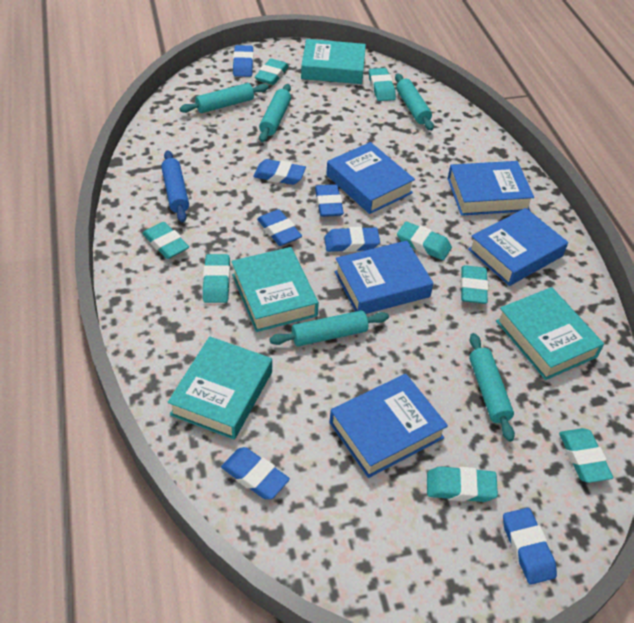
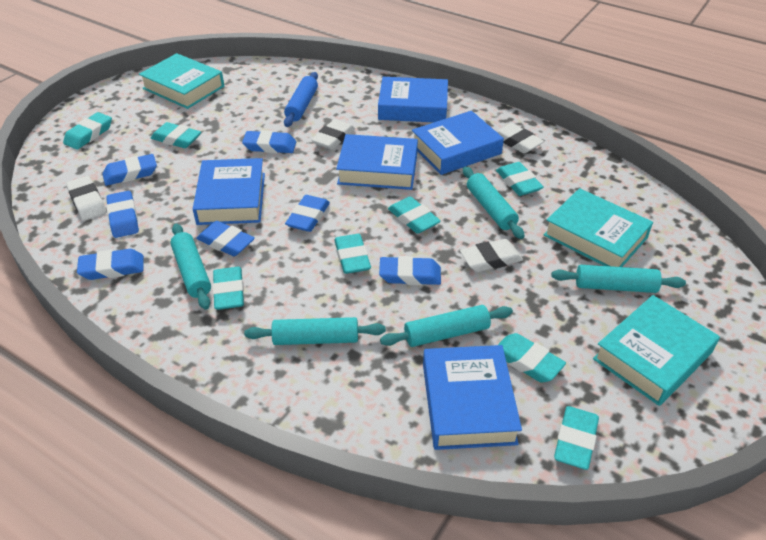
turquoise book: 4 -> 3
white eraser: 0 -> 4

